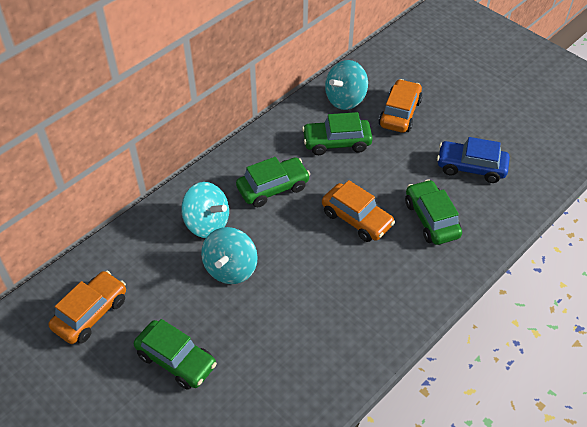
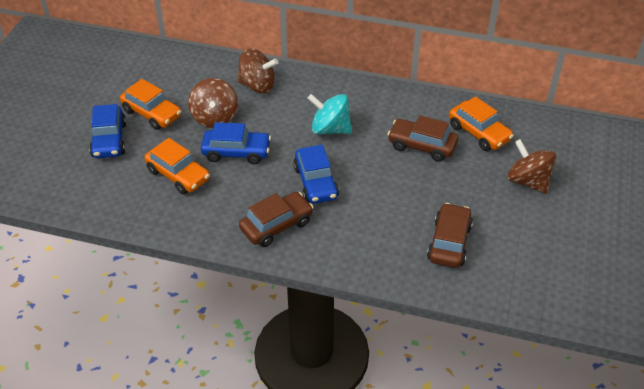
blue car: 1 -> 3
brown car: 0 -> 3
brown spinning top: 0 -> 3
green car: 4 -> 0
turquoise spinning top: 3 -> 1

